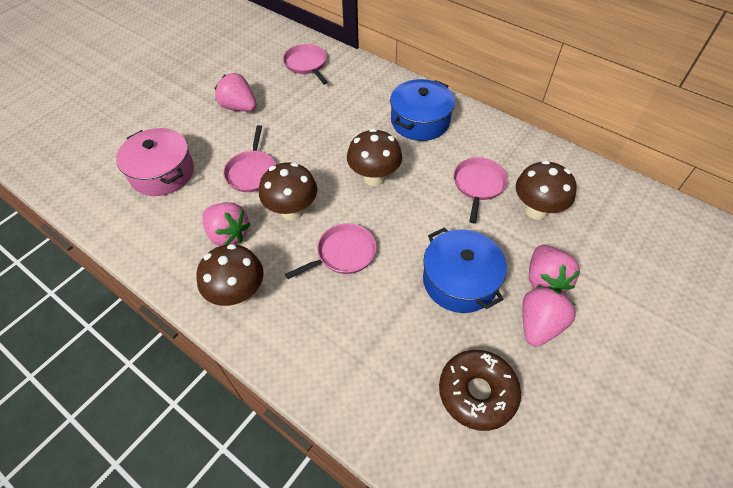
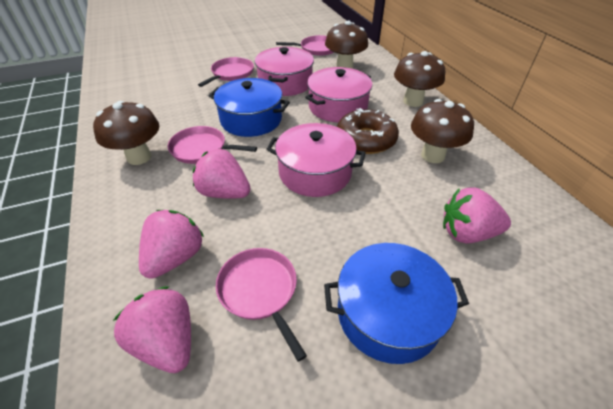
pink pot: 1 -> 3

